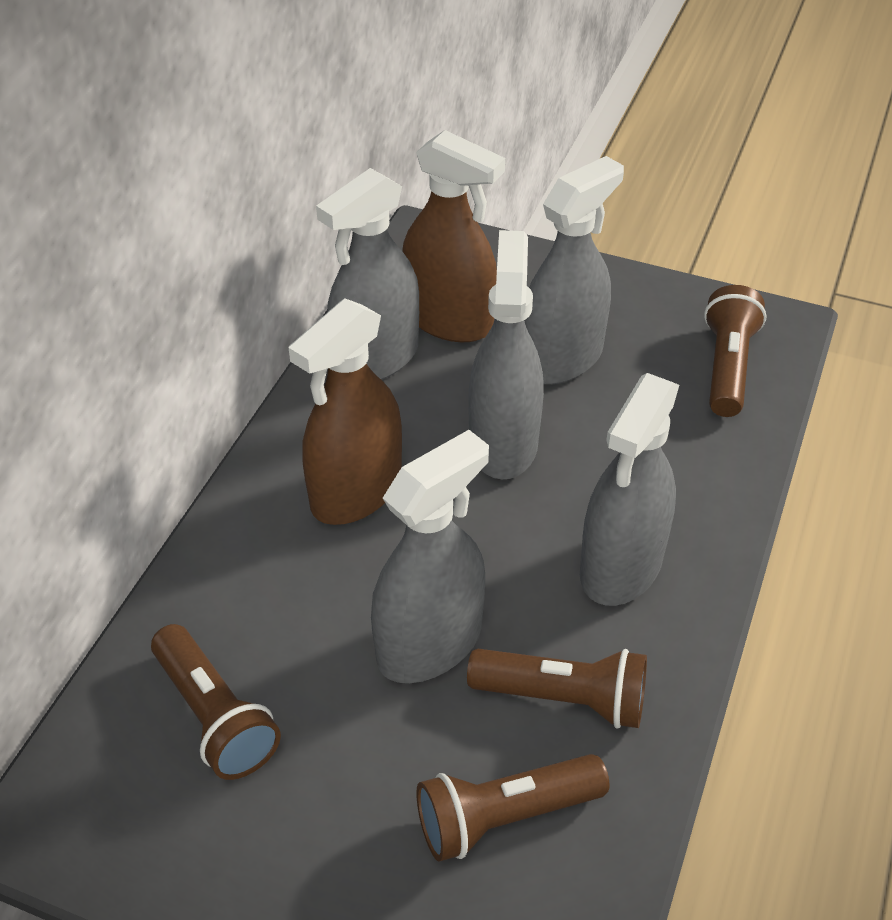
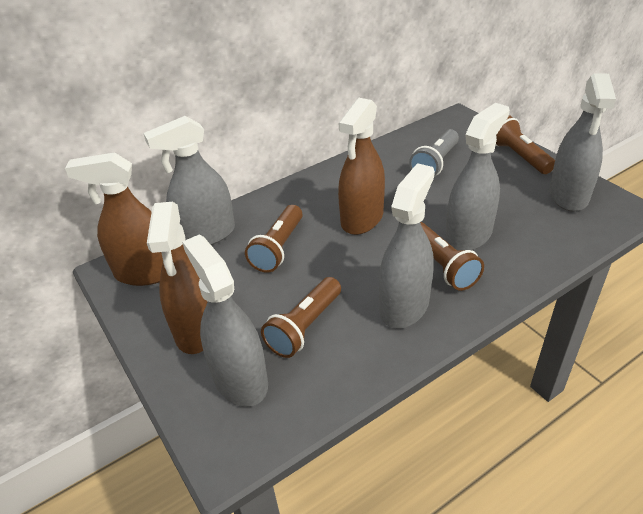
brown spray bottle: 2 -> 3
grey flashlight: 0 -> 1

